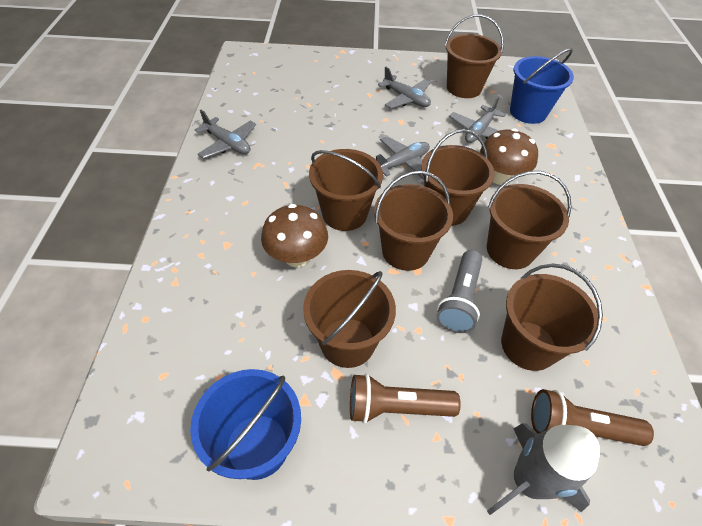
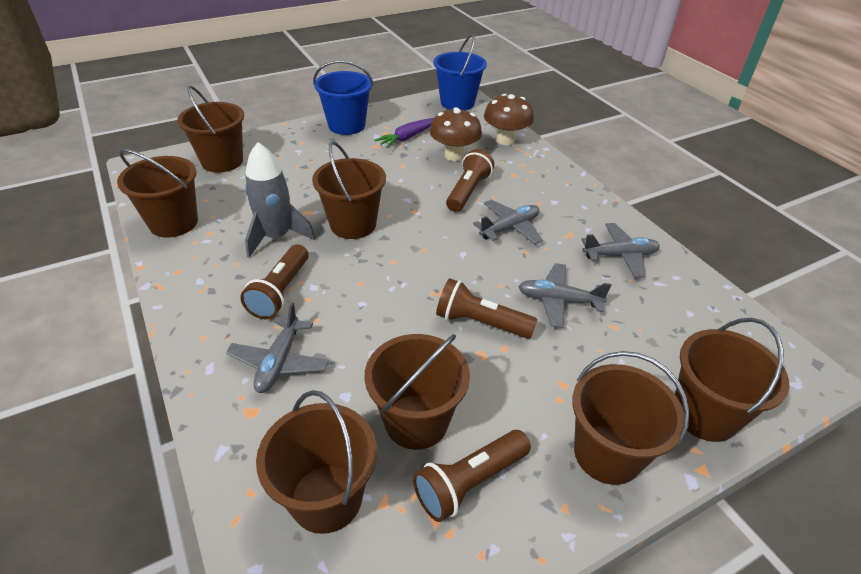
brown flashlight: 2 -> 4
grey flashlight: 1 -> 0
purple carrot: 0 -> 1

